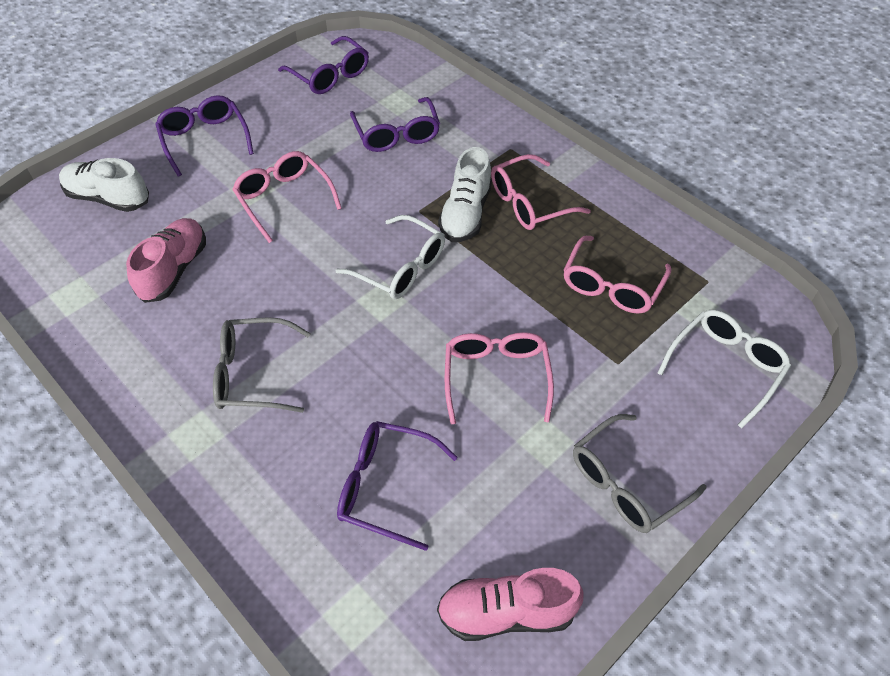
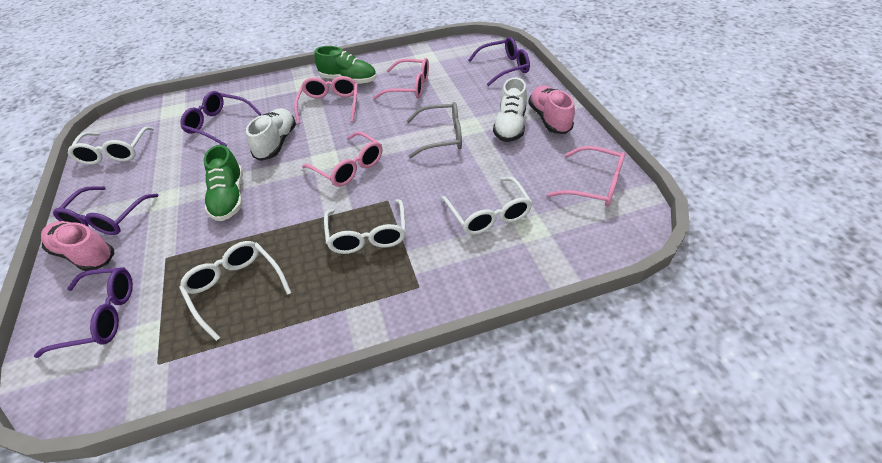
green shoe: 0 -> 2
grey glasses: 2 -> 1
white glasses: 2 -> 4

